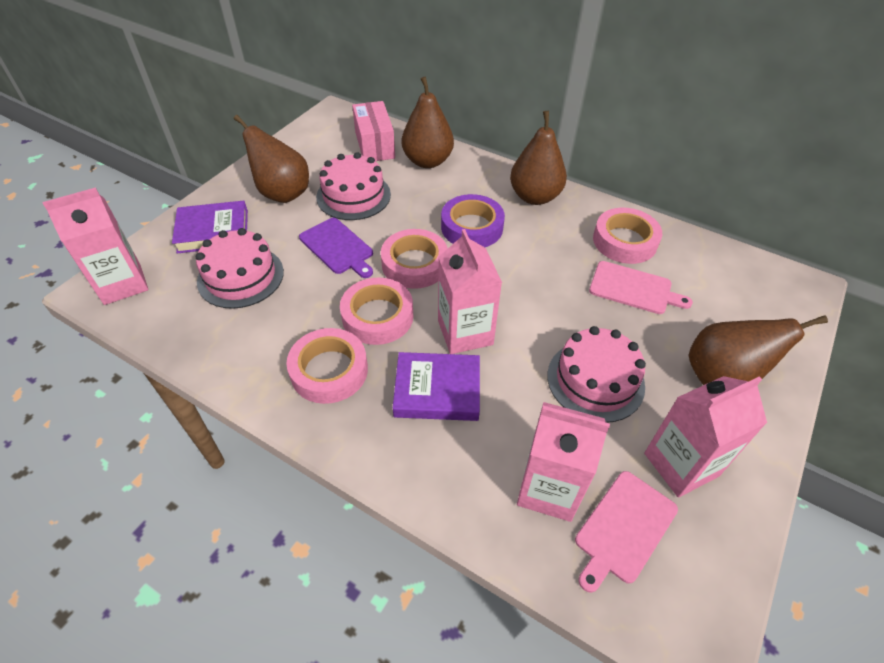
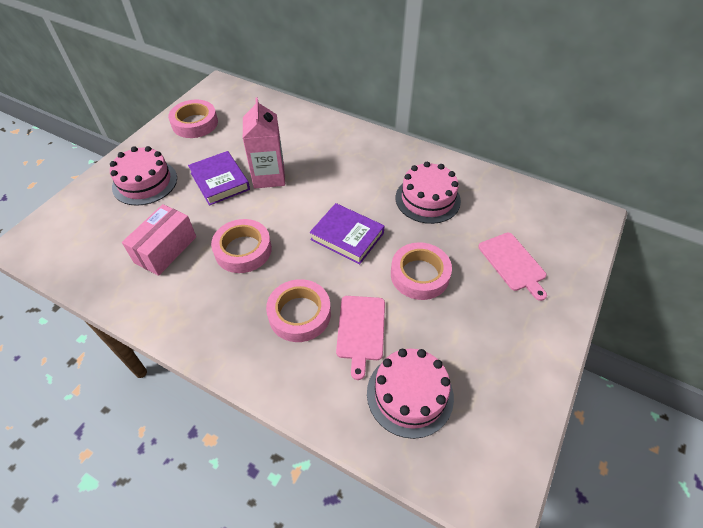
brown pear: 4 -> 0
pink carton: 4 -> 1
purple cutting board: 1 -> 0
purple tape: 1 -> 0

